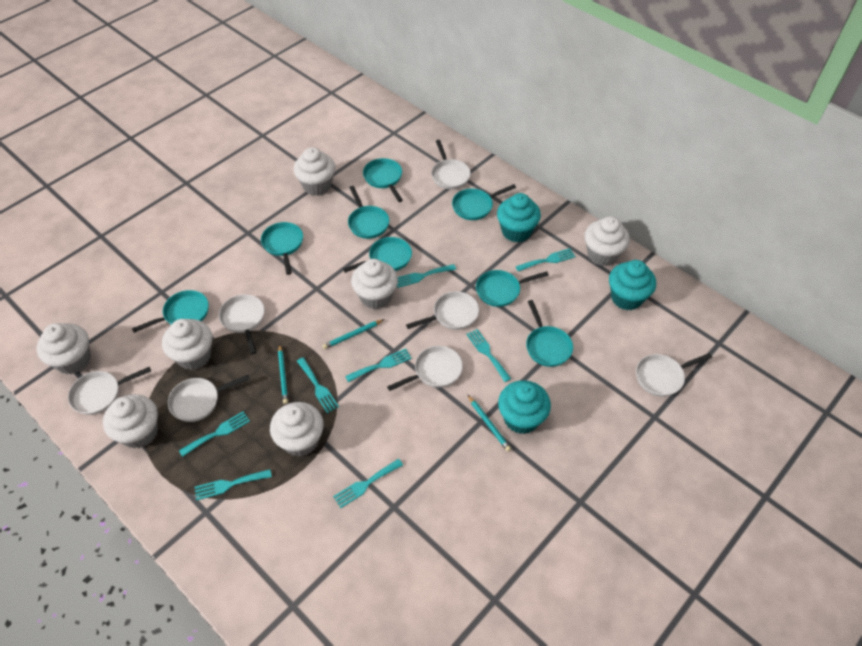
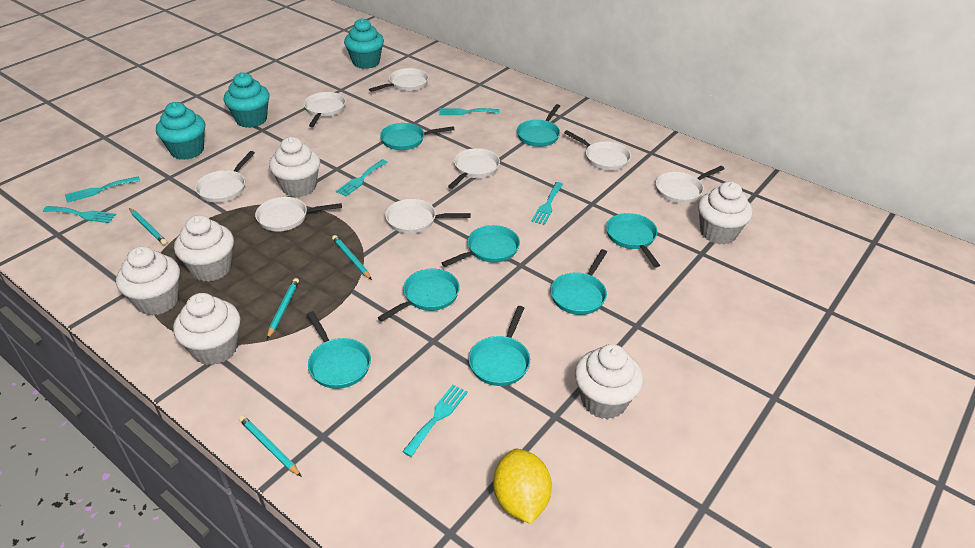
turquoise fork: 8 -> 6
turquoise pencil: 3 -> 4
white cupcake: 7 -> 6
white pan: 7 -> 8
yellow lemon: 0 -> 1

